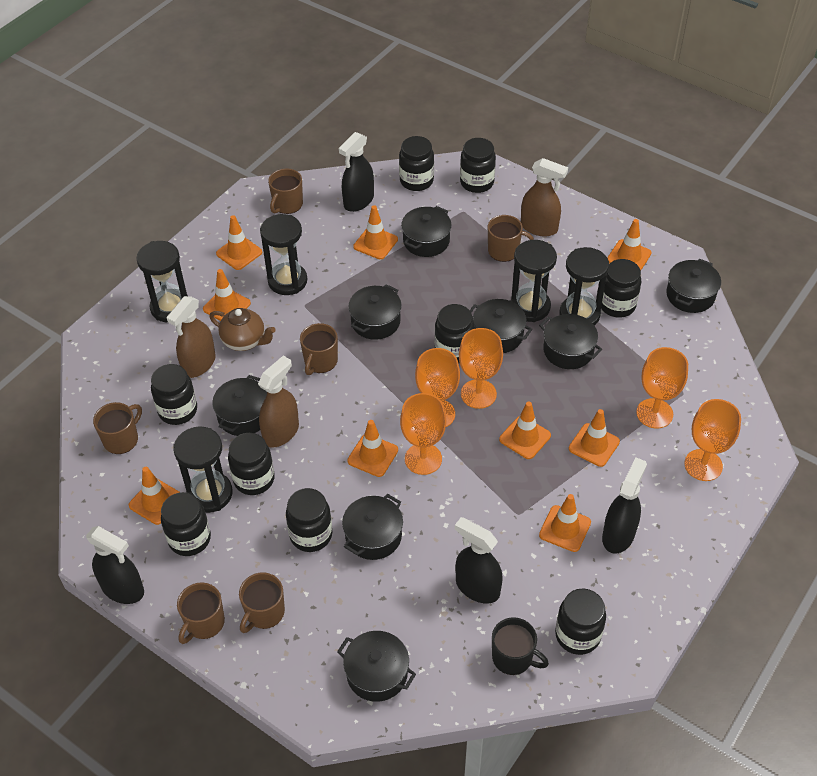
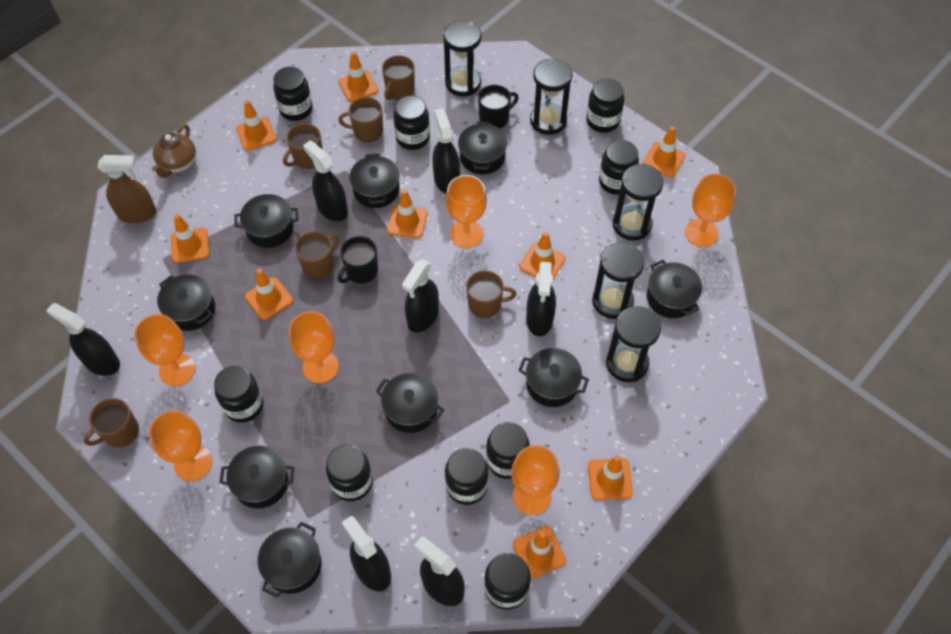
black mug: 1 -> 2
black pot: 8 -> 9
black spray bottle: 4 -> 7
brown spray bottle: 3 -> 1
orange goblet: 5 -> 6

